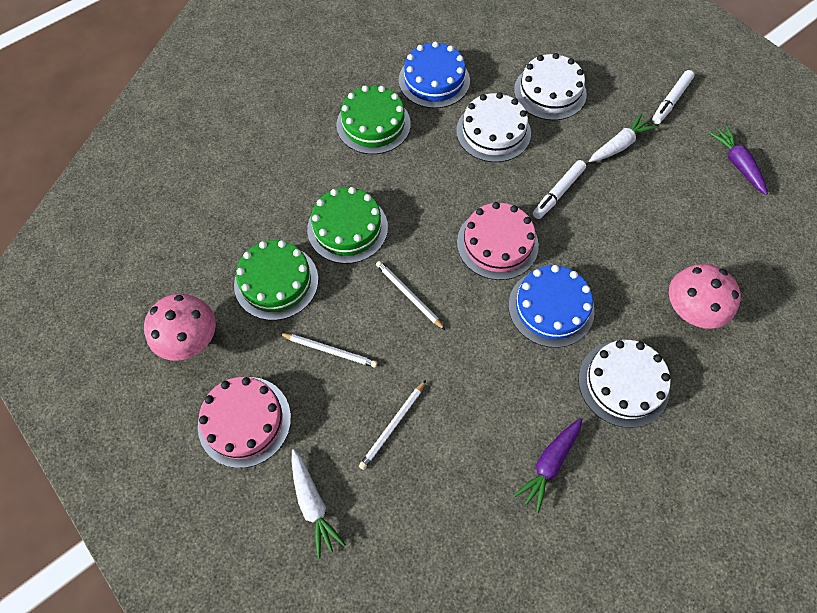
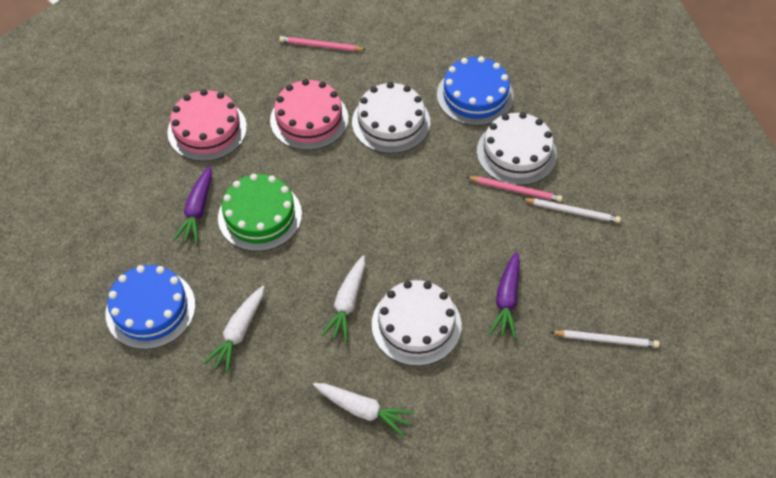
green cake: 3 -> 1
pink mushroom: 2 -> 0
pink pencil: 0 -> 2
white carrot: 2 -> 3
white marker: 2 -> 0
white pencil: 3 -> 2

